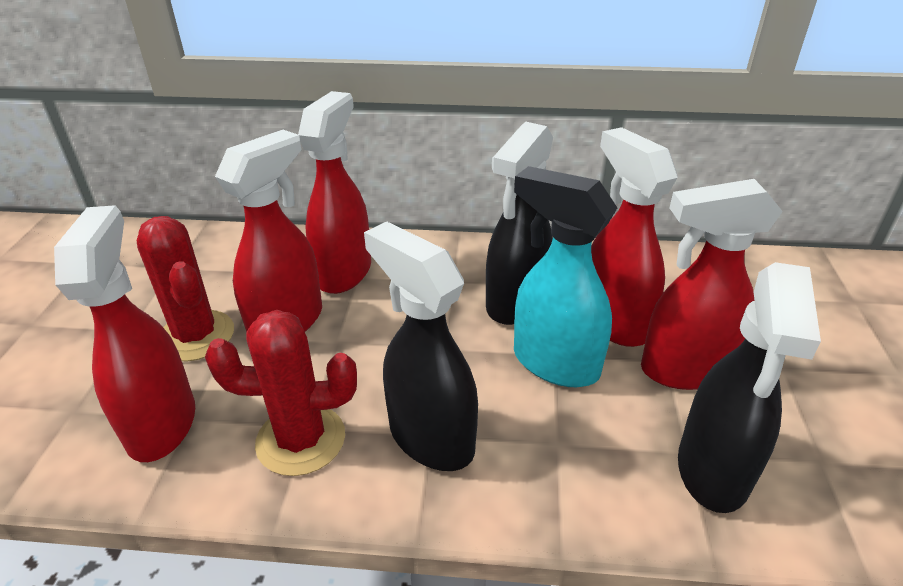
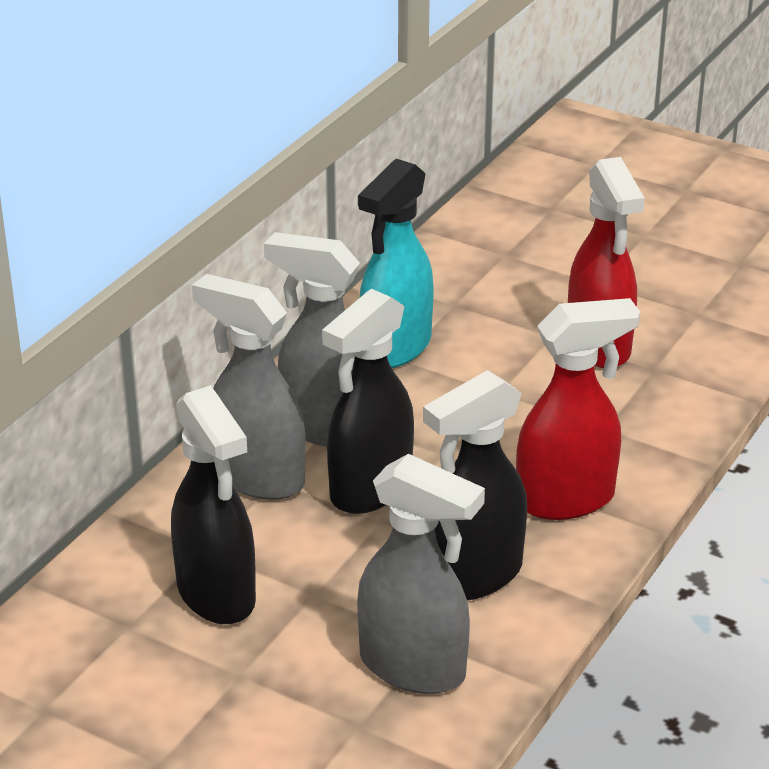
grey spray bottle: 0 -> 3
red cactus: 2 -> 0
red spray bottle: 5 -> 2

